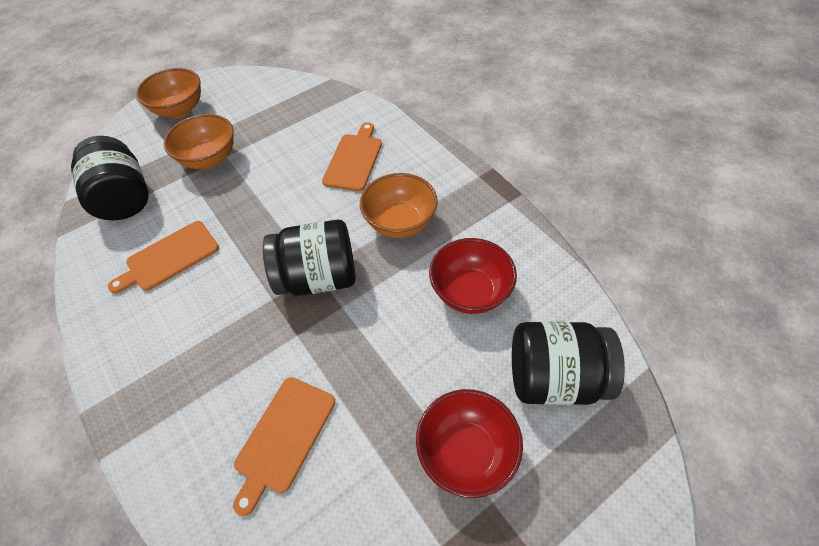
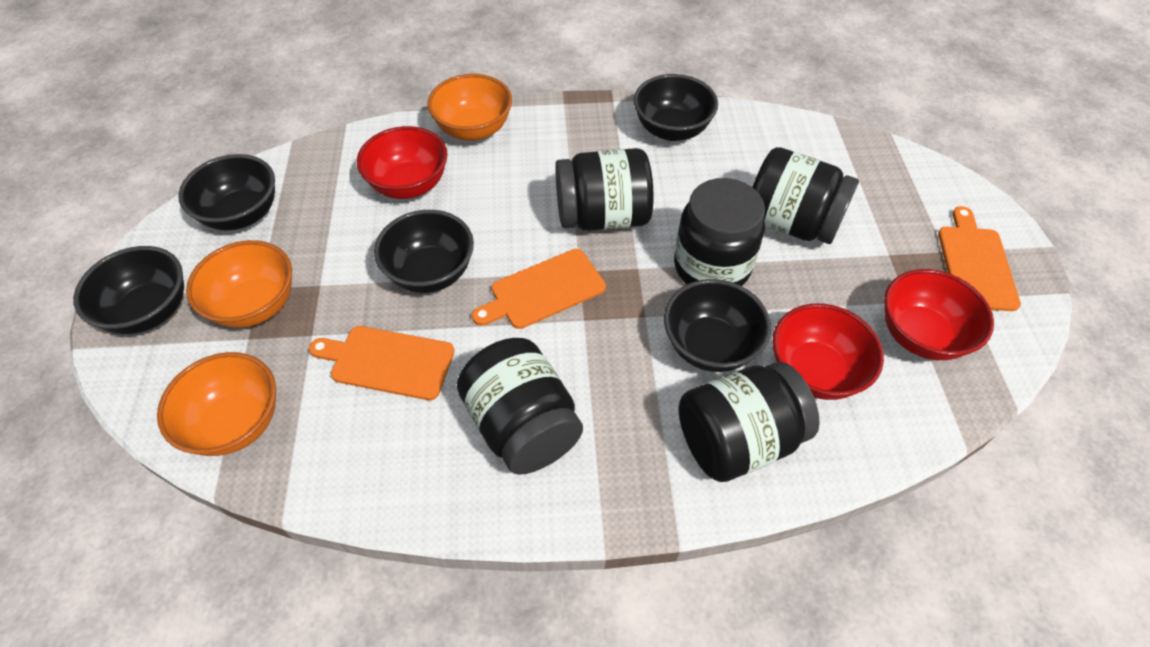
black bowl: 0 -> 5
black jar: 3 -> 5
red bowl: 2 -> 3

